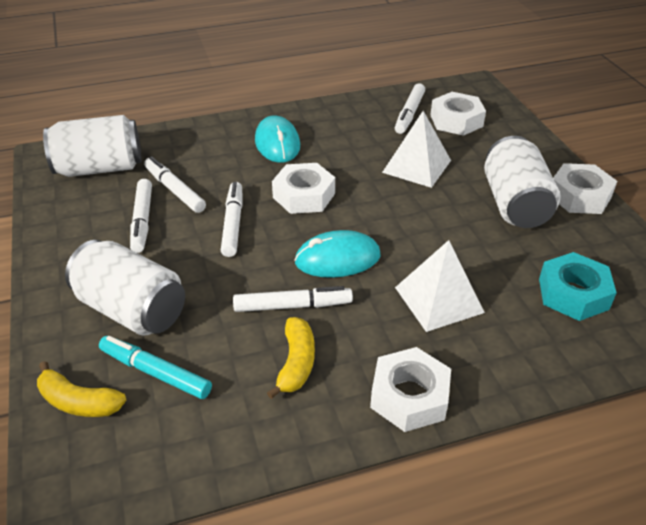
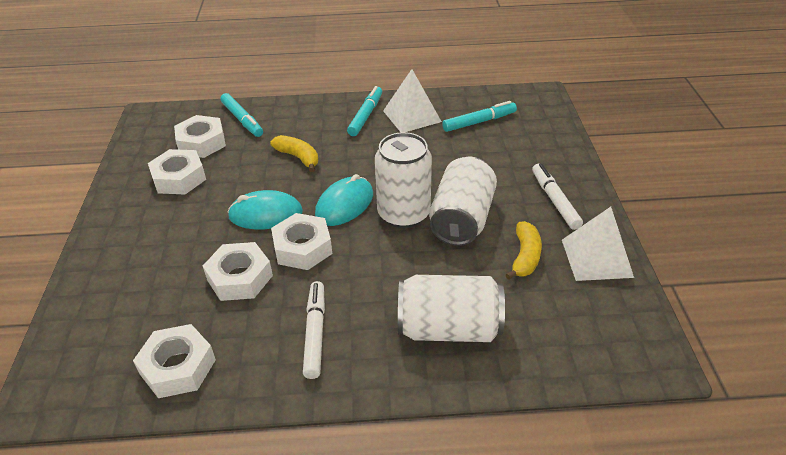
turquoise marker: 1 -> 3
turquoise nut: 1 -> 0
white marker: 5 -> 2
white nut: 4 -> 5

